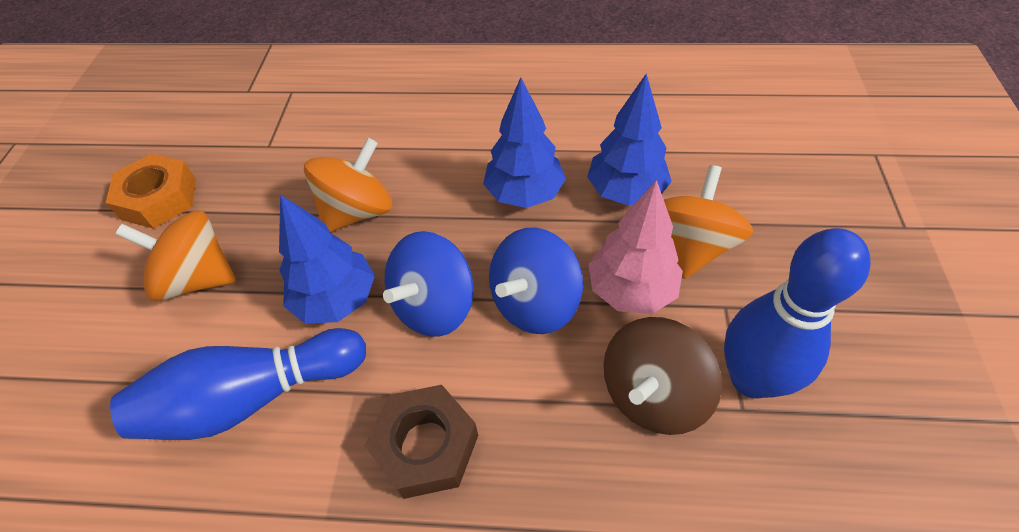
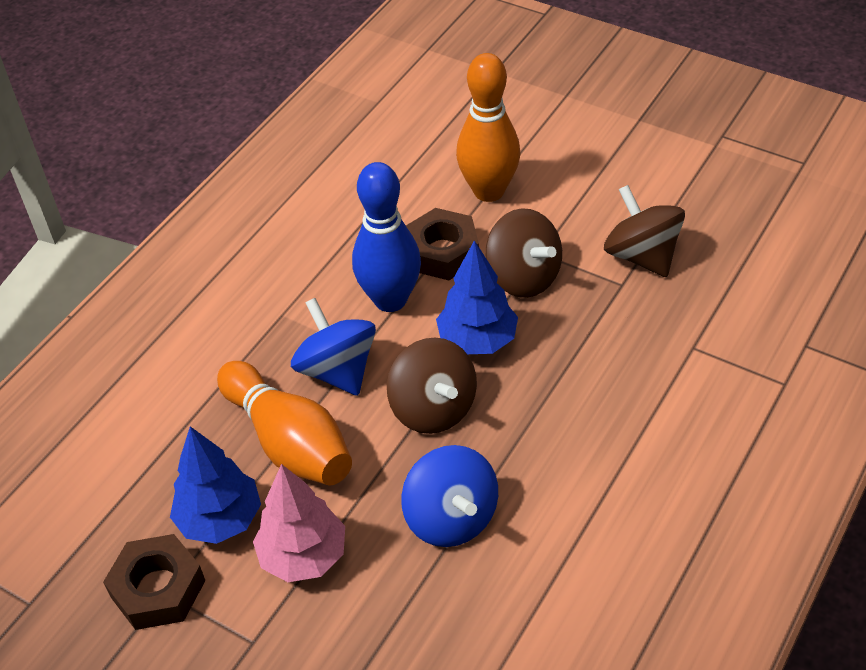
blue bowling pin: 2 -> 1
blue tree: 3 -> 2
brown nut: 1 -> 2
brown spinning top: 1 -> 3
orange bowling pin: 0 -> 2
orange nut: 1 -> 0
orange spinning top: 3 -> 0

